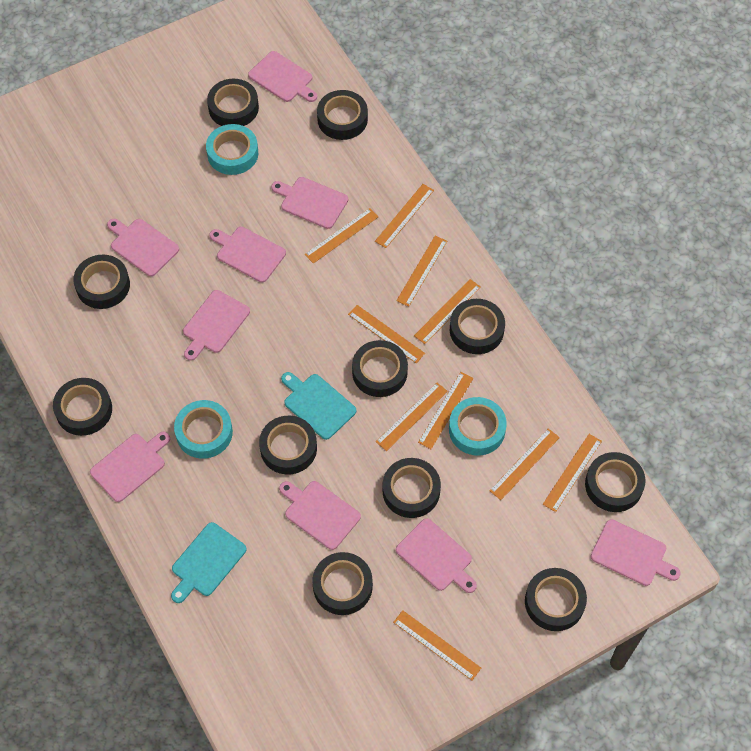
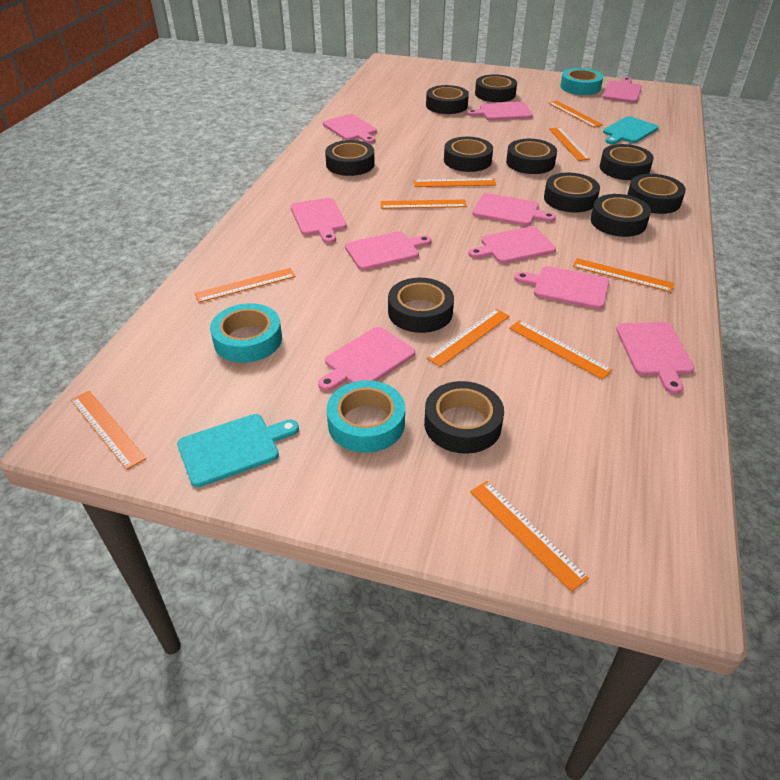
pink cutting board: 9 -> 10

